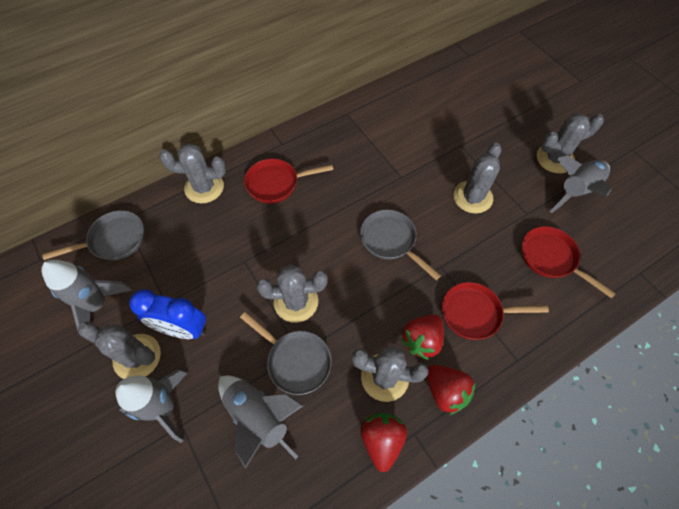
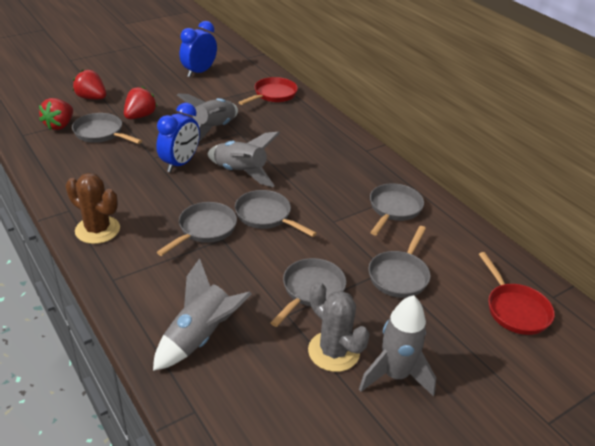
blue clock: 1 -> 2
brown cactus: 0 -> 1
grey cactus: 6 -> 1
grey pan: 3 -> 6
red pan: 3 -> 2

